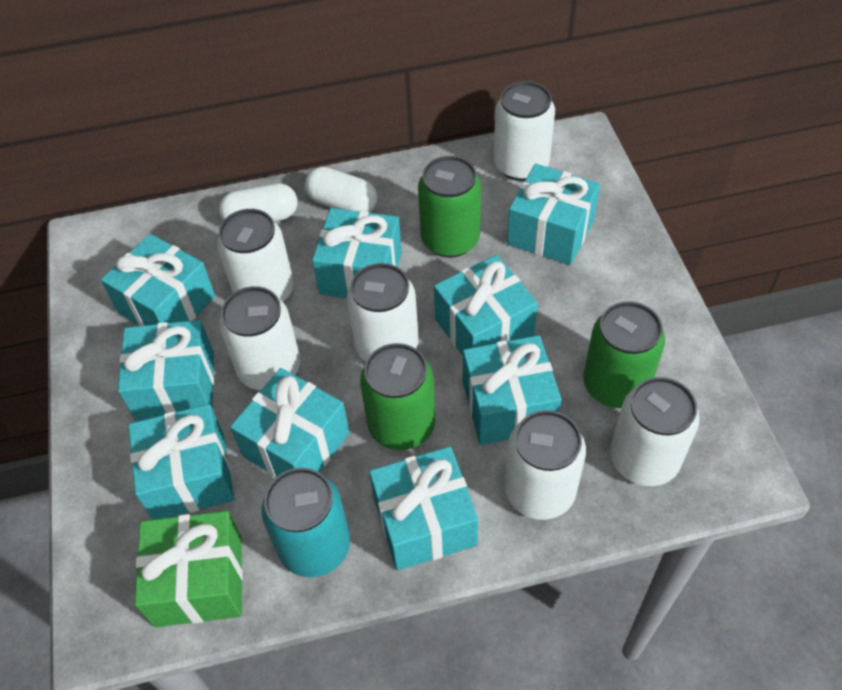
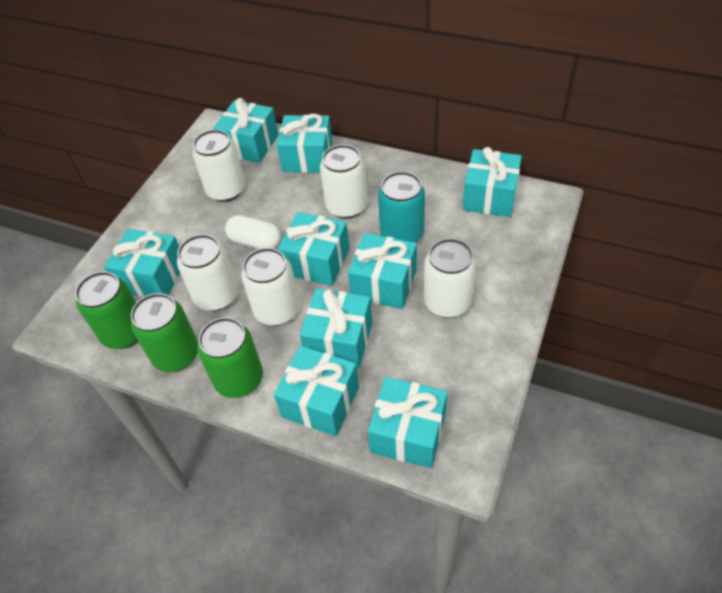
green gift: 1 -> 0
white can: 6 -> 5
white capsule: 2 -> 1

